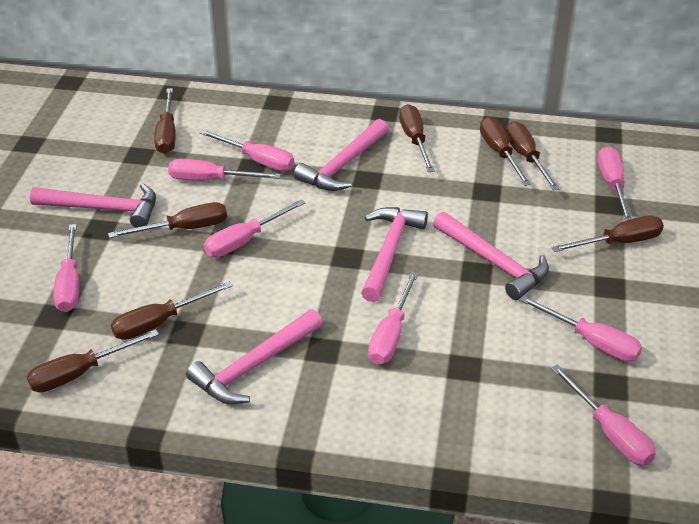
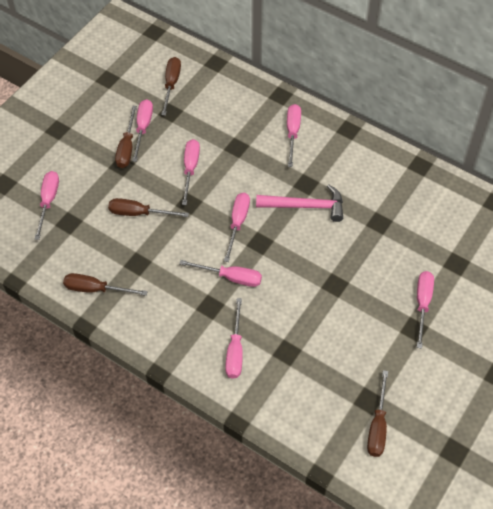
brown screwdriver: 8 -> 5
pink hammer: 5 -> 1

